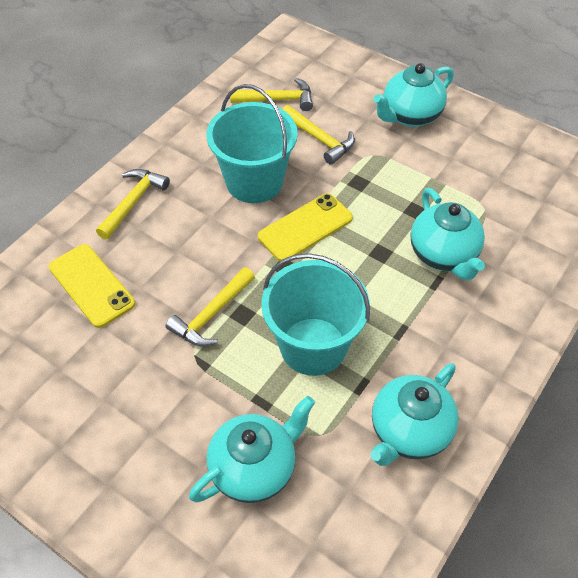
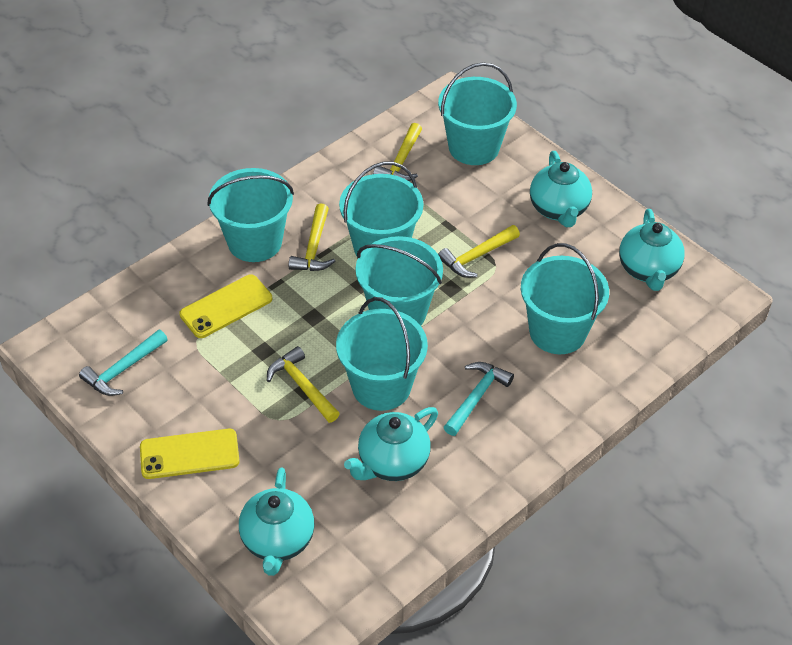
turquoise bucket: 2 -> 6
turquoise hammer: 0 -> 2

